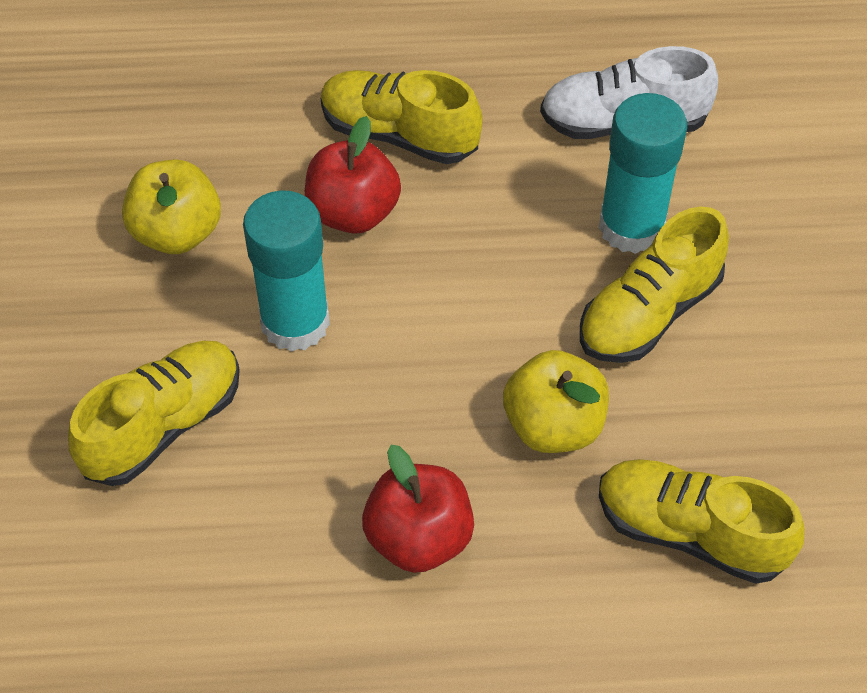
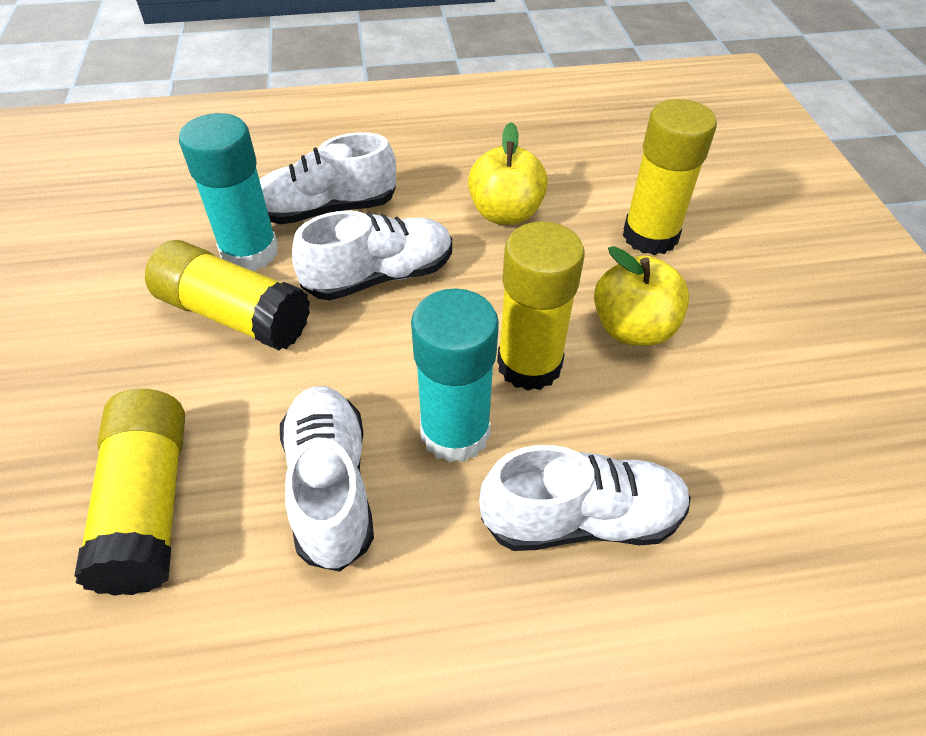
red apple: 2 -> 0
white shoe: 1 -> 4
yellow glue stick: 0 -> 4
yellow shoe: 4 -> 0

